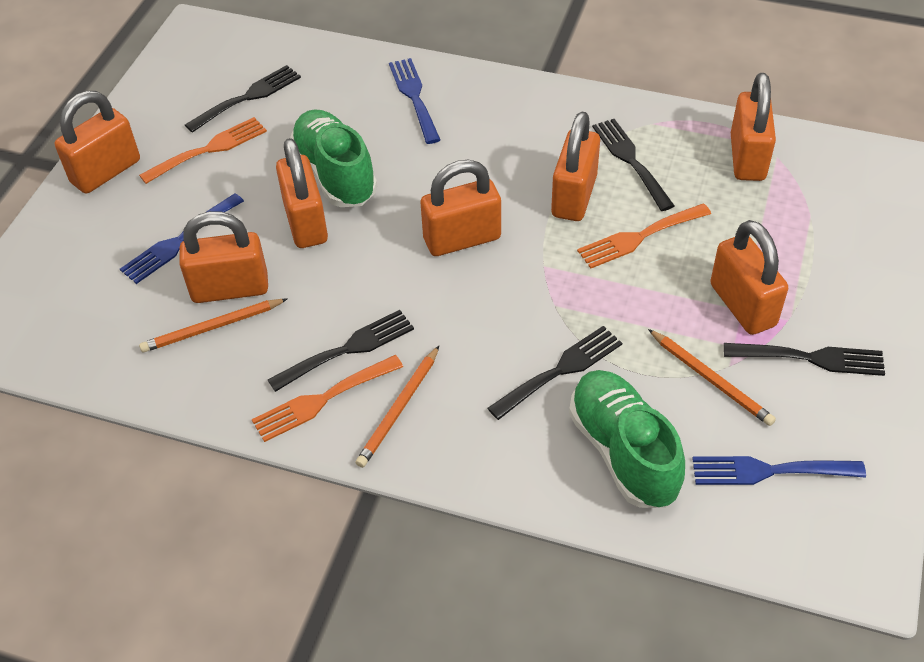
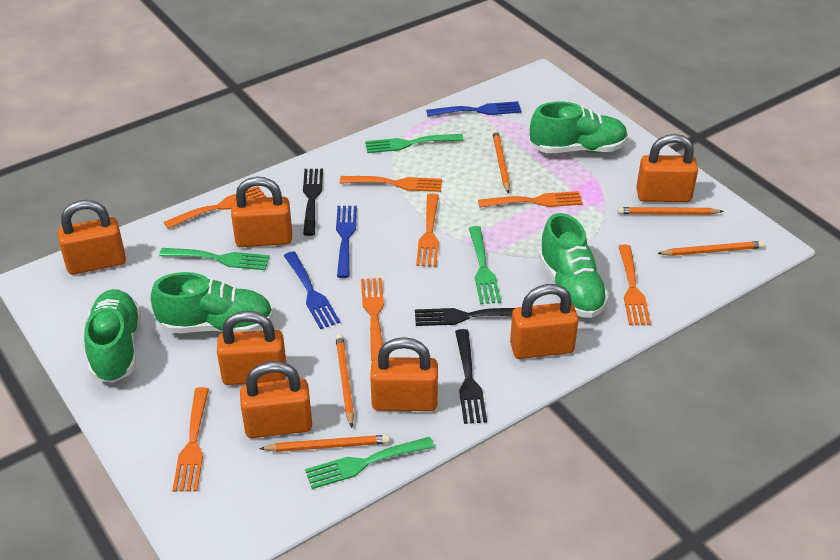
black fork: 5 -> 3
green fork: 0 -> 4
green shoe: 2 -> 4
orange fork: 3 -> 7
orange pencil: 3 -> 5

